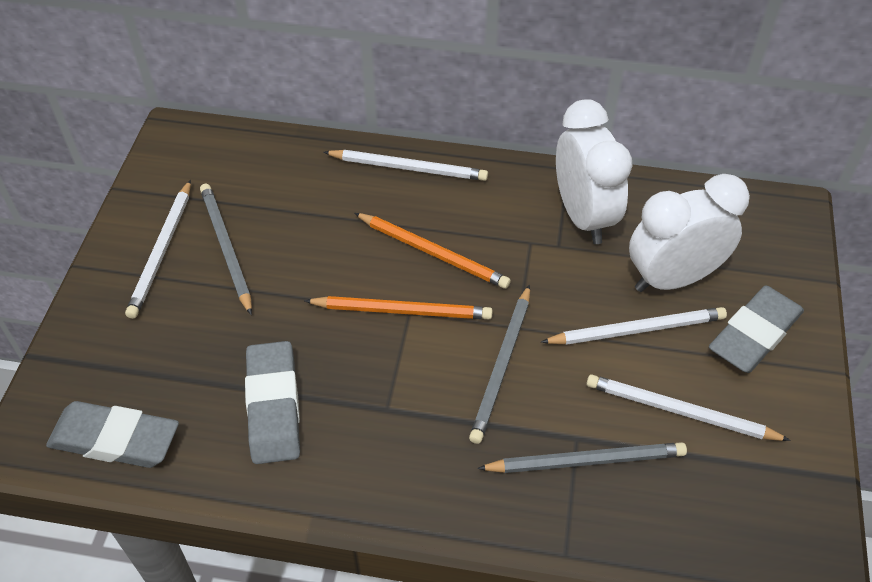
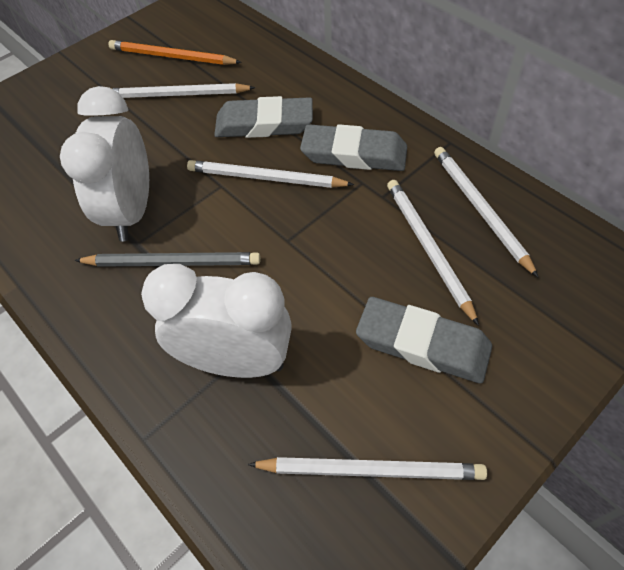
grey pencil: 3 -> 1
orange pencil: 2 -> 1
white pencil: 4 -> 5

